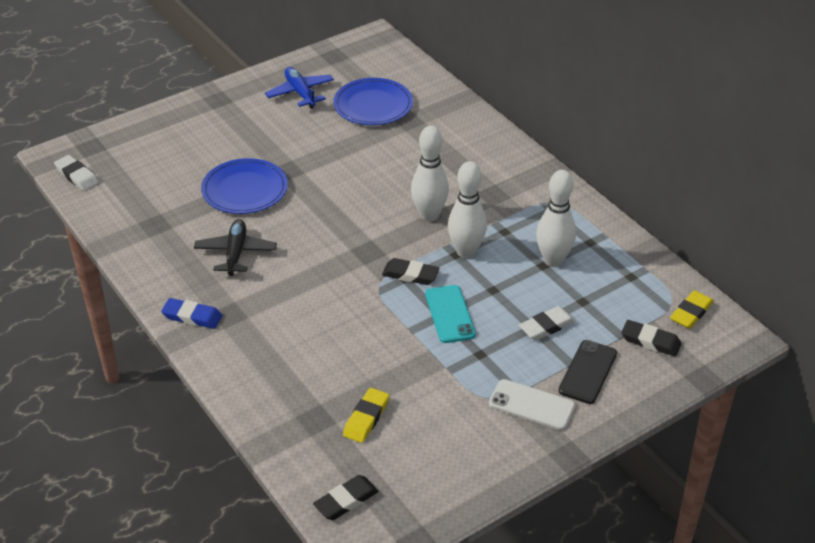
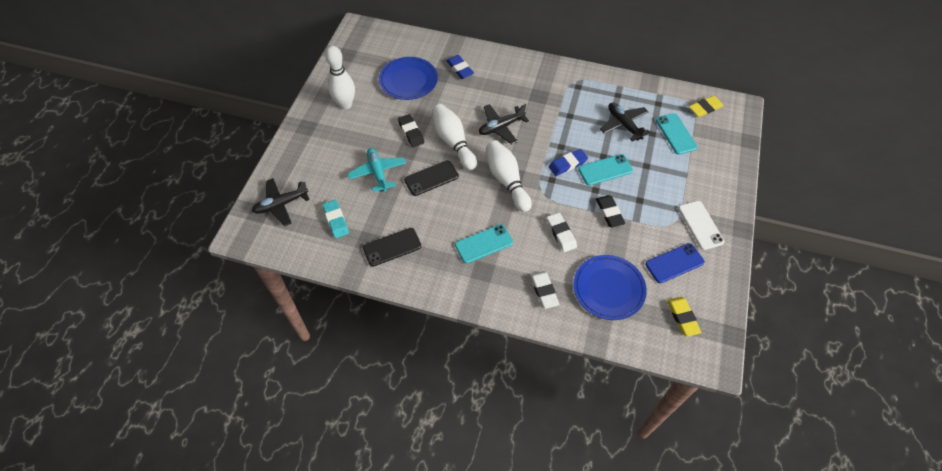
black eraser: 3 -> 2
black phone: 1 -> 2
black plane: 1 -> 3
blue eraser: 1 -> 2
blue phone: 0 -> 1
blue plane: 1 -> 0
turquoise eraser: 0 -> 1
turquoise phone: 1 -> 3
turquoise plane: 0 -> 1

